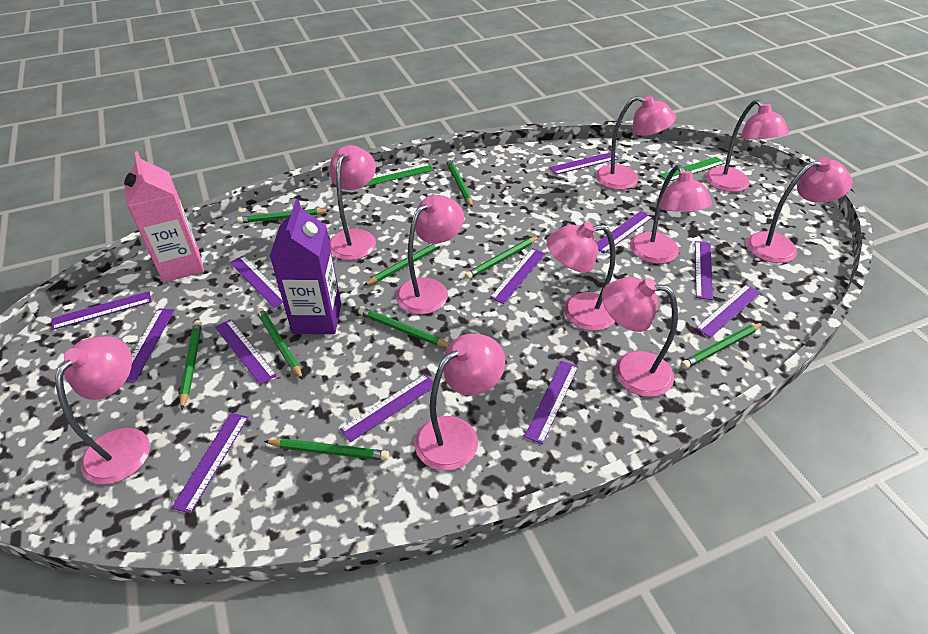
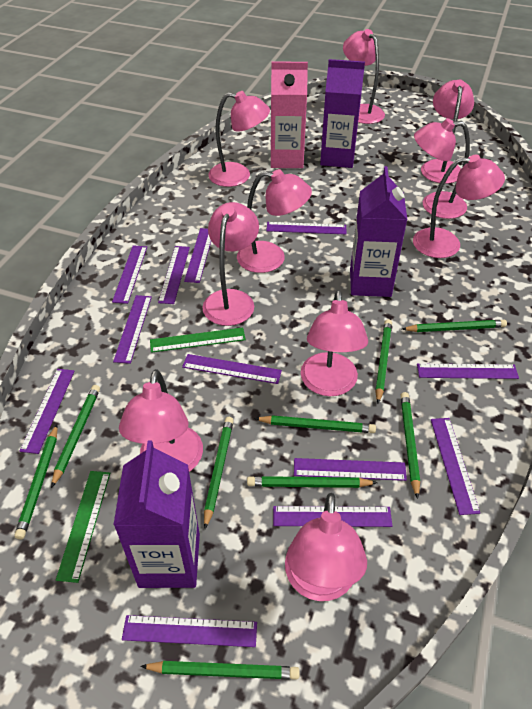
purple carton: 1 -> 3

